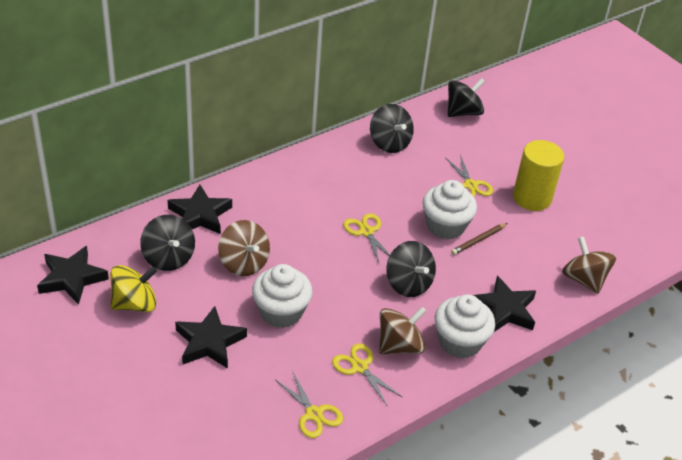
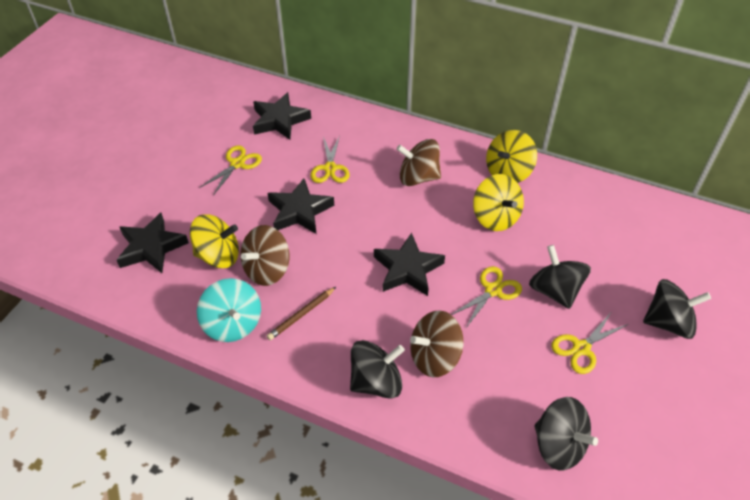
turquoise spinning top: 0 -> 1
white cupcake: 3 -> 0
yellow cylinder: 1 -> 0
yellow spinning top: 1 -> 3

